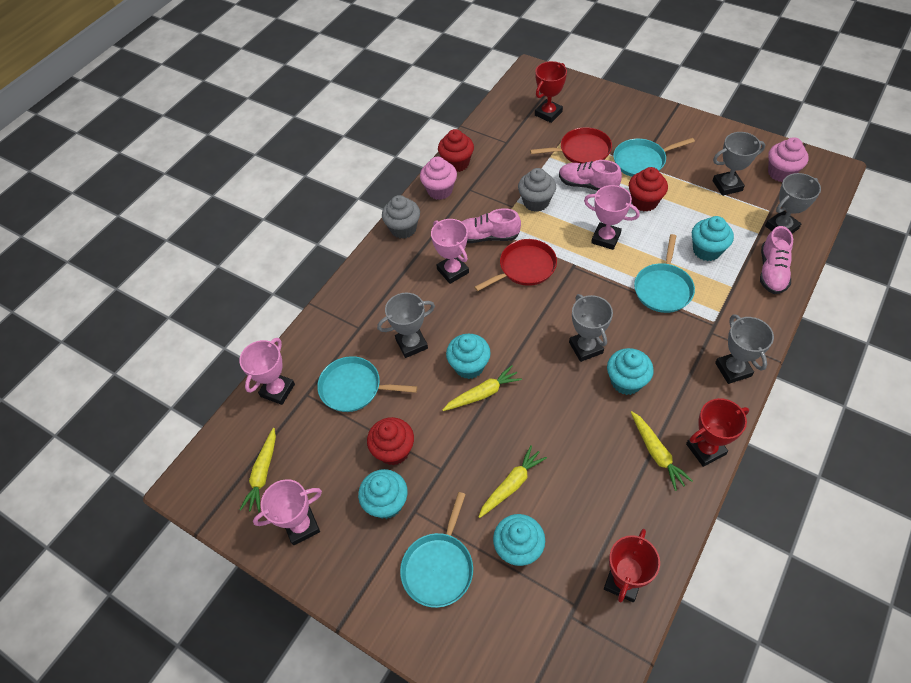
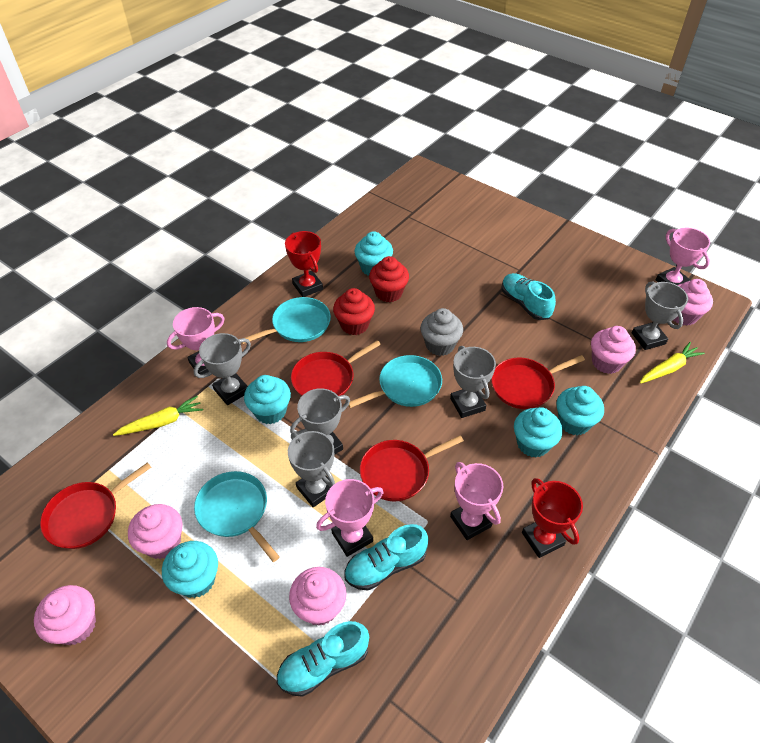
grey cupcake: 2 -> 1
pink cupcake: 2 -> 5
pink shoe: 3 -> 0
red cupcake: 3 -> 2
red pan: 2 -> 4
red trophy: 3 -> 2
turquoise pan: 4 -> 3
turquoise shoe: 0 -> 3
yellow carrot: 4 -> 2

